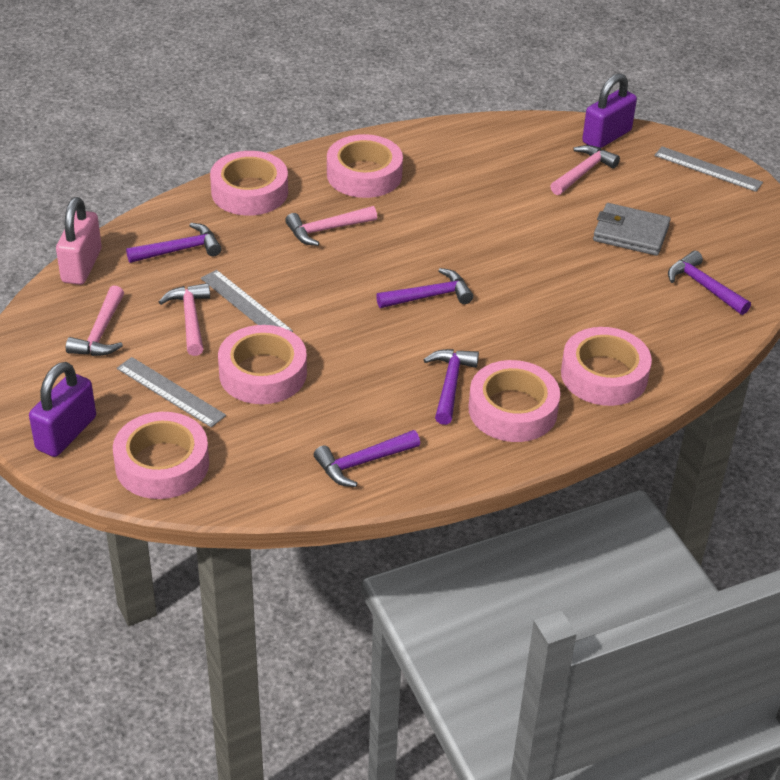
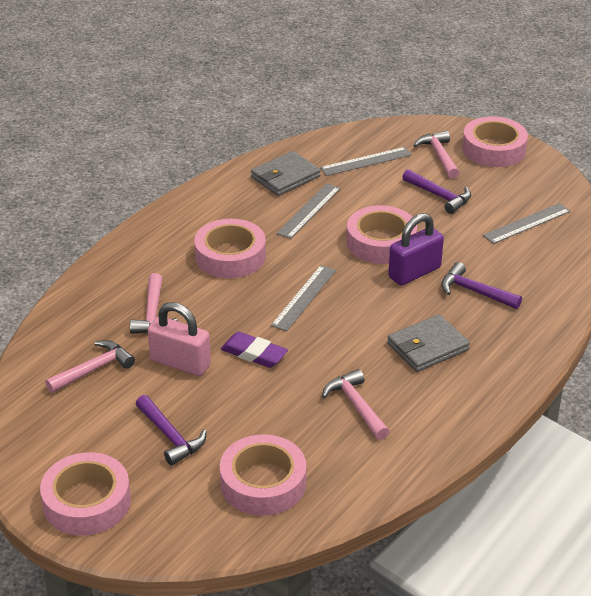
grey ruler: 3 -> 4
grey wallet: 1 -> 2
pink tape: 6 -> 5
purple eraser: 0 -> 1
purple hammer: 5 -> 3
purple padlock: 2 -> 1

